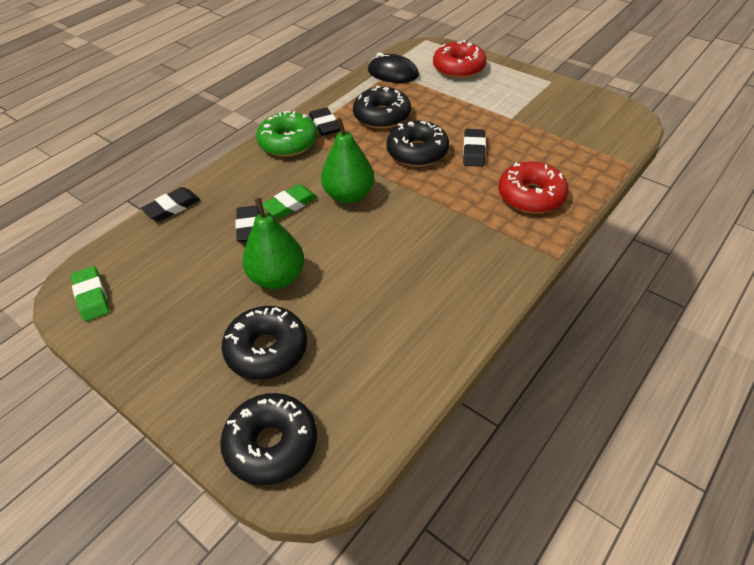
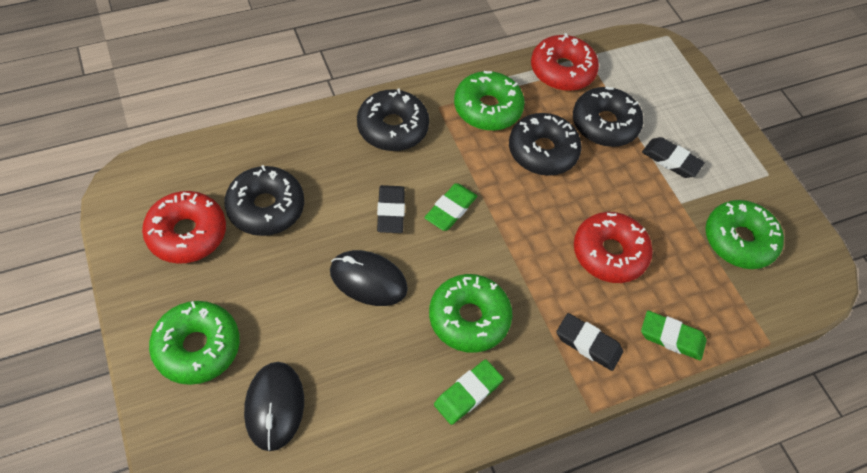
black eraser: 4 -> 3
black mouse: 1 -> 2
green donut: 1 -> 4
green eraser: 2 -> 3
green pear: 2 -> 0
red donut: 2 -> 3

